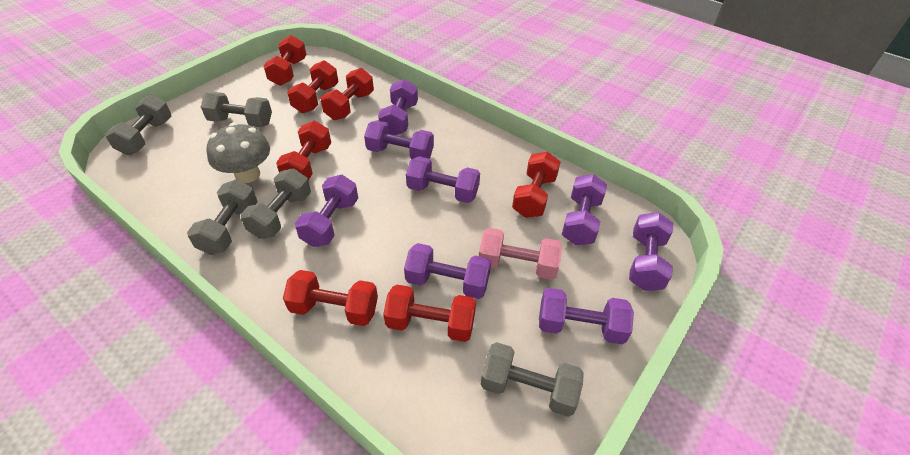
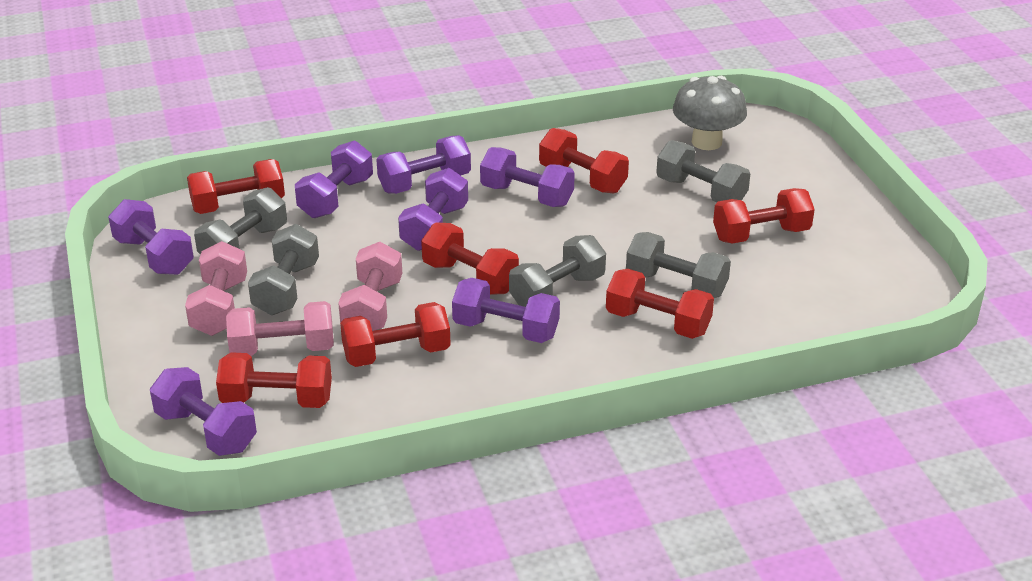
pink dumbbell: 1 -> 3
purple dumbbell: 8 -> 7

